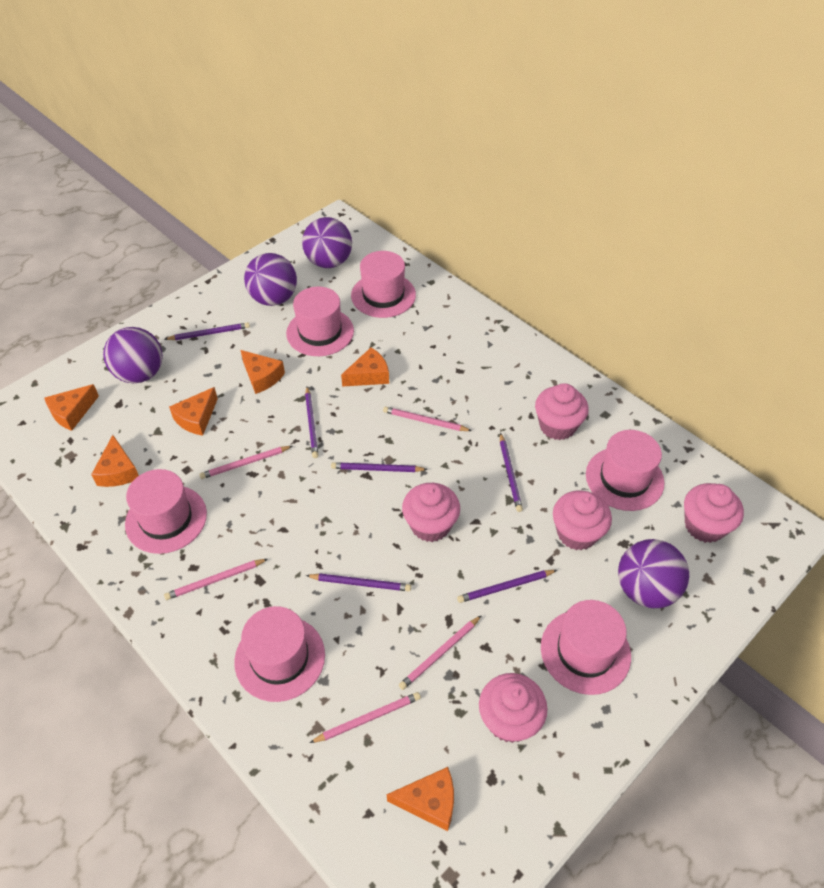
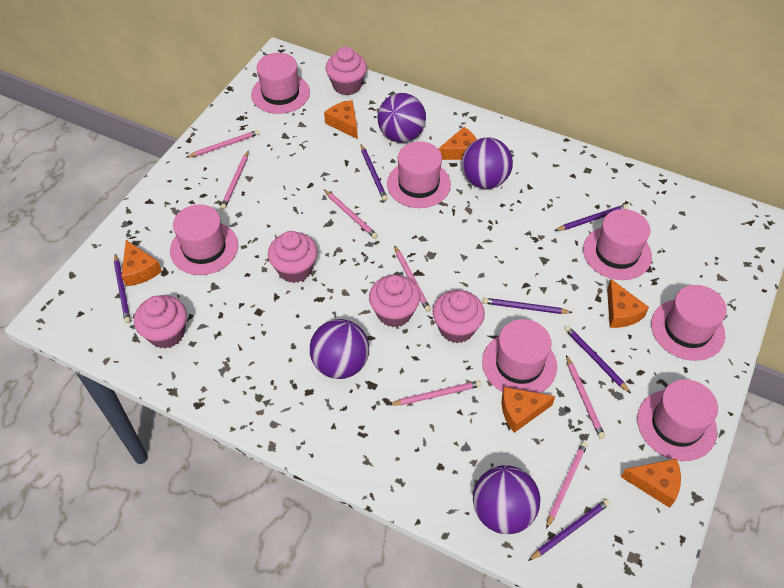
pink hat: 6 -> 7
pink pencil: 5 -> 7

